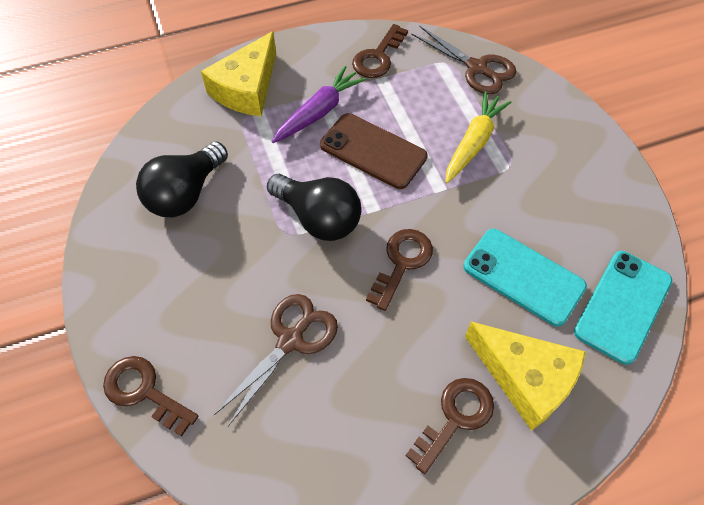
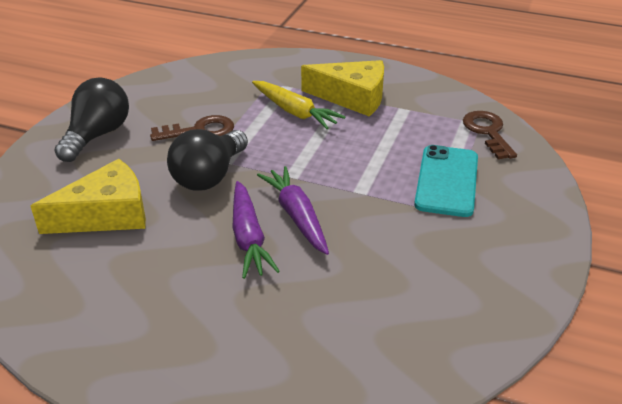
brown key: 4 -> 2
brown phone: 1 -> 0
brown scissors: 2 -> 0
purple carrot: 1 -> 2
turquoise phone: 2 -> 1

